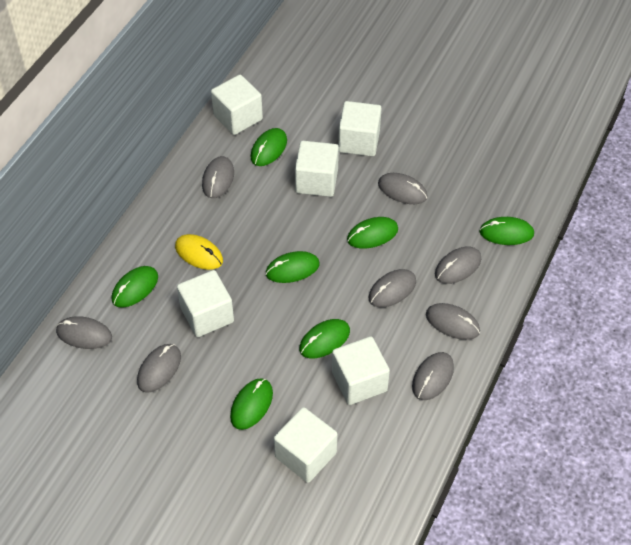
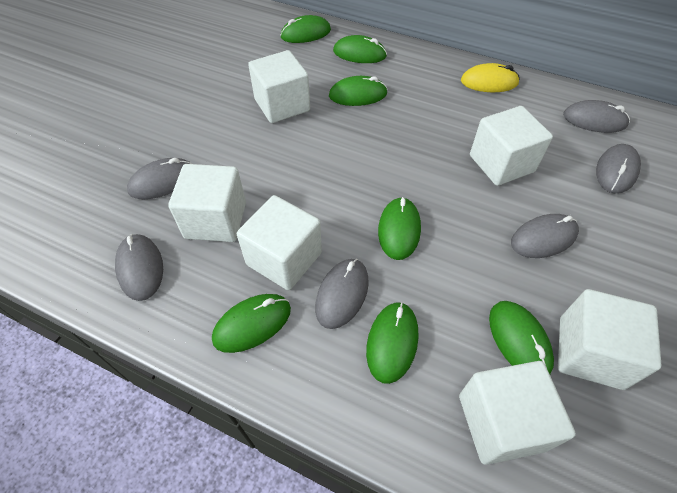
grey mouse: 8 -> 6

